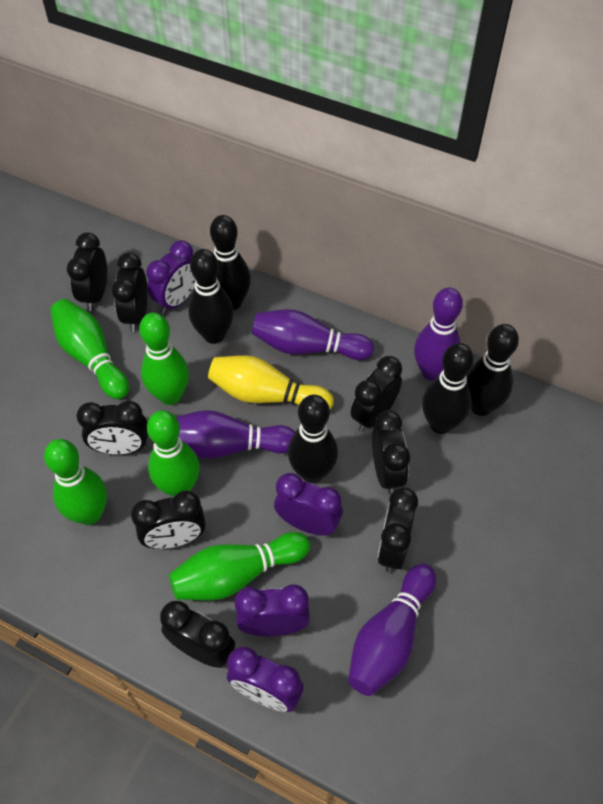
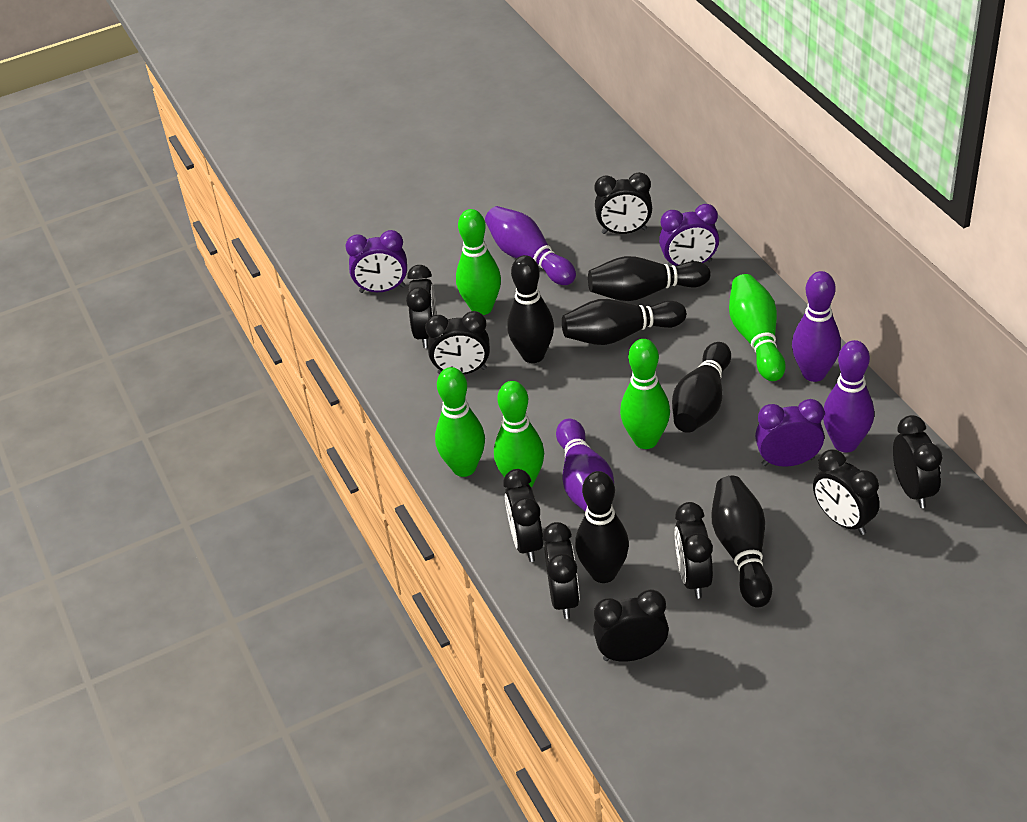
black bowling pin: 5 -> 6
black clock: 8 -> 9
purple clock: 4 -> 3
yellow bowling pin: 1 -> 0

